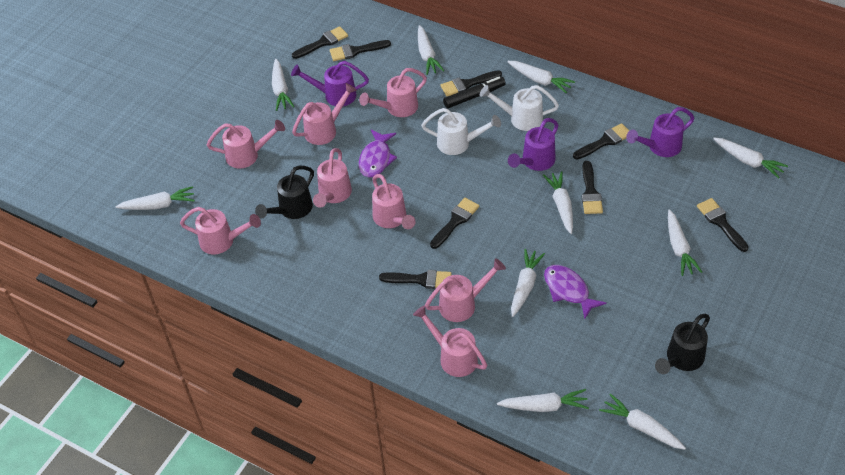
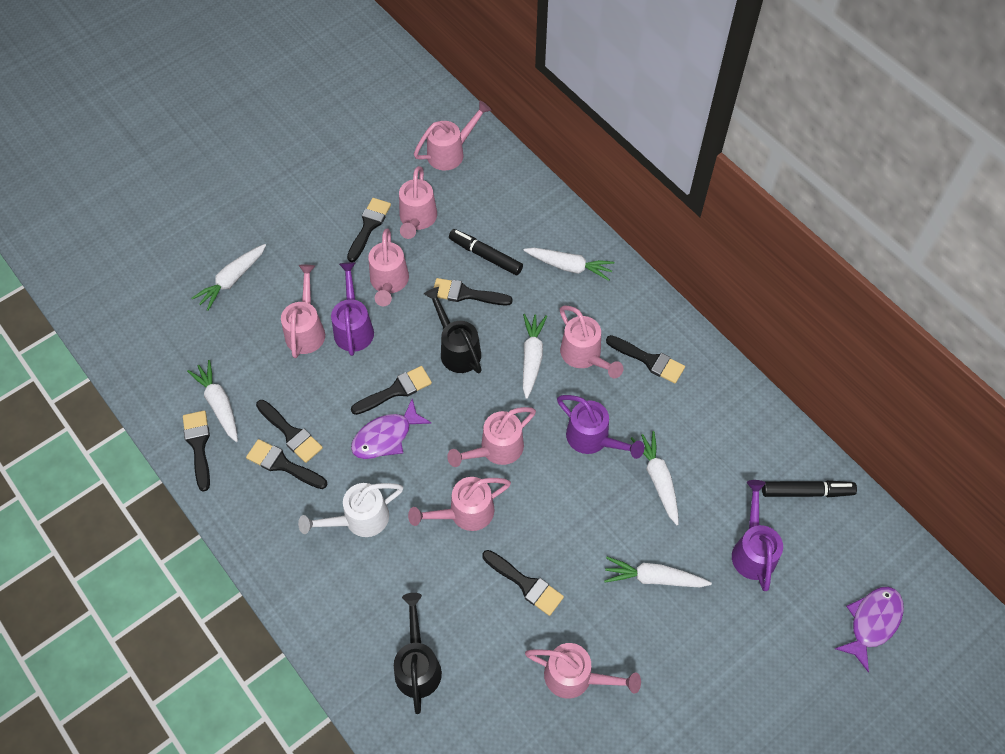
black marker: 1 -> 2
white carrot: 10 -> 6
white watering can: 2 -> 1

